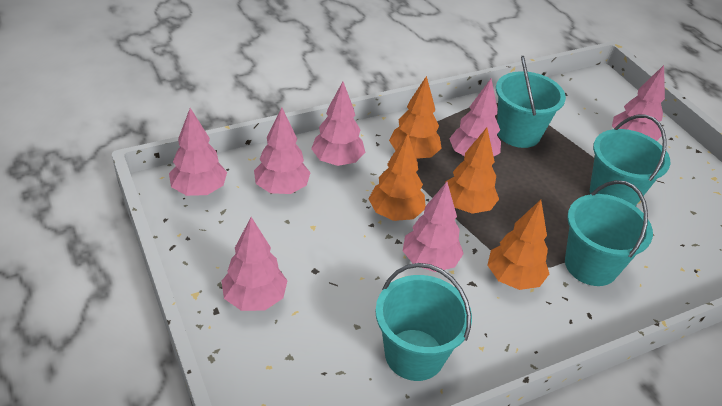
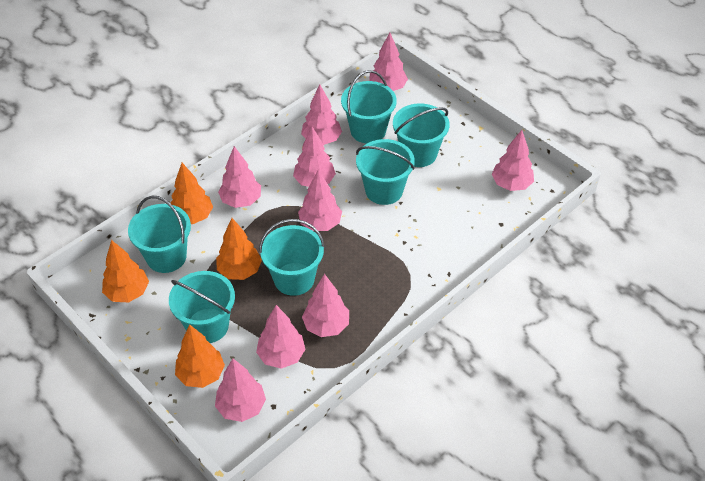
pink tree: 7 -> 9
turquoise bucket: 4 -> 6

